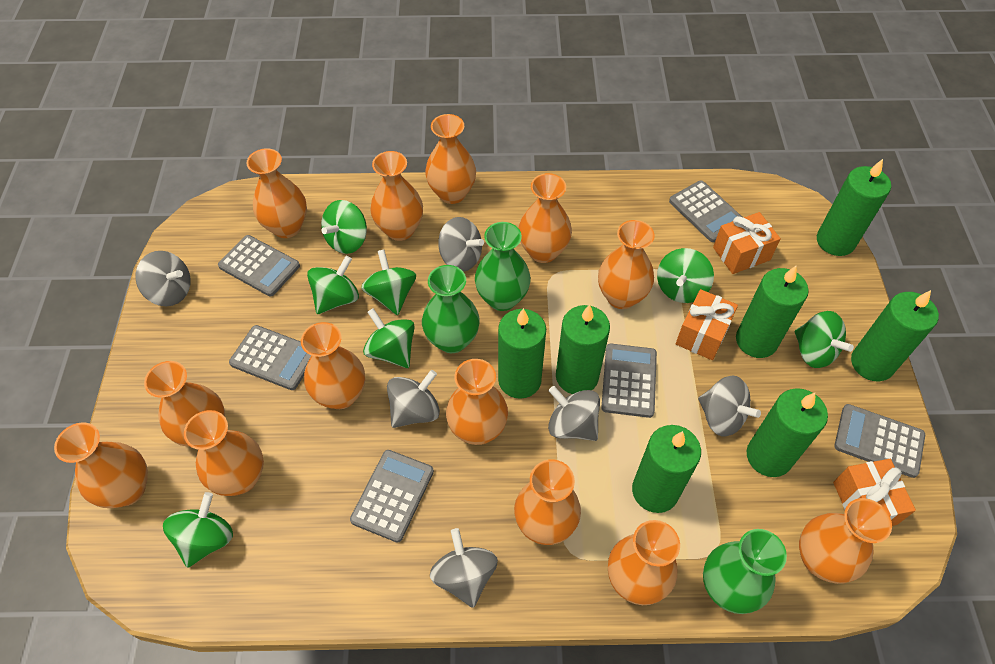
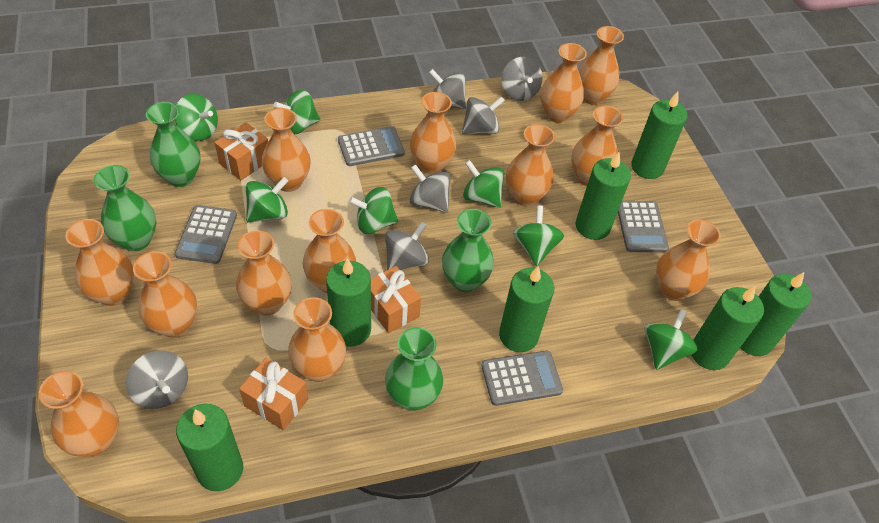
green vase: 3 -> 4
grey calculator: 6 -> 4

